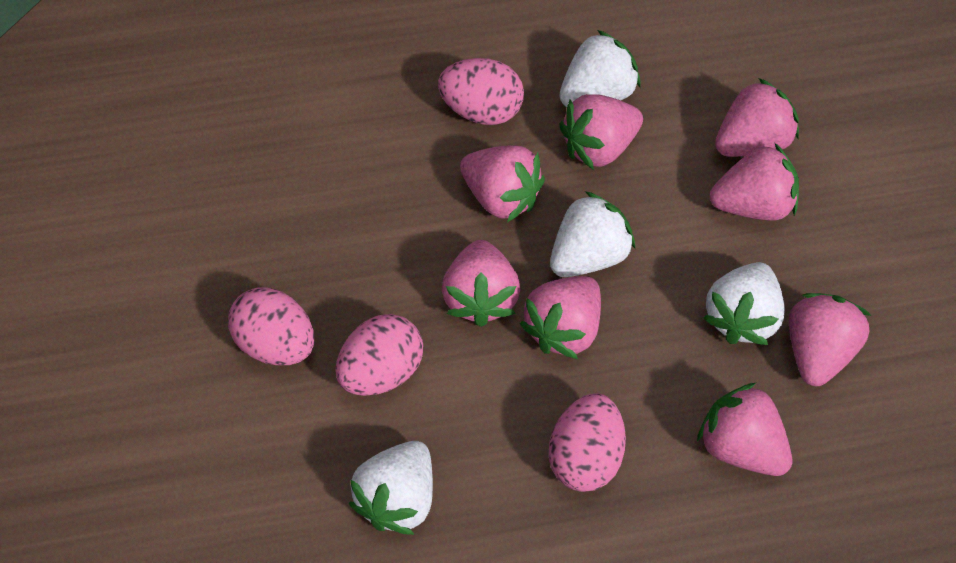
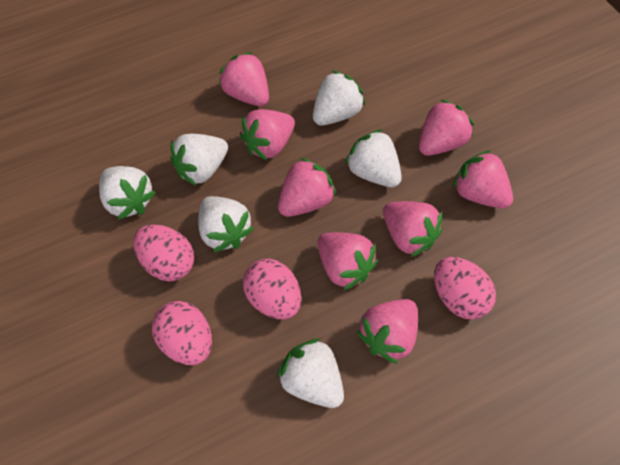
white strawberry: 4 -> 6

